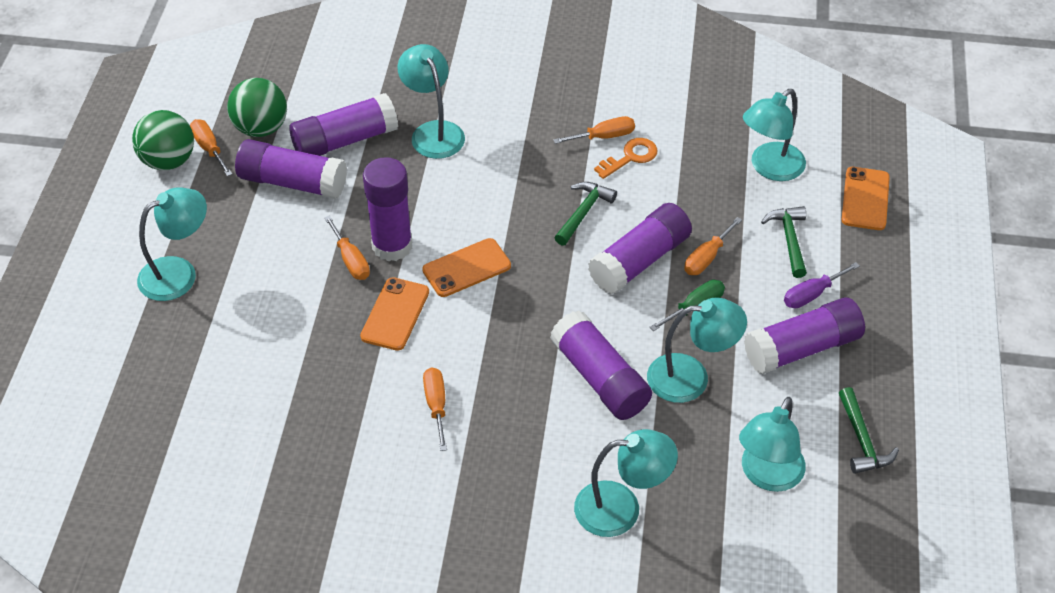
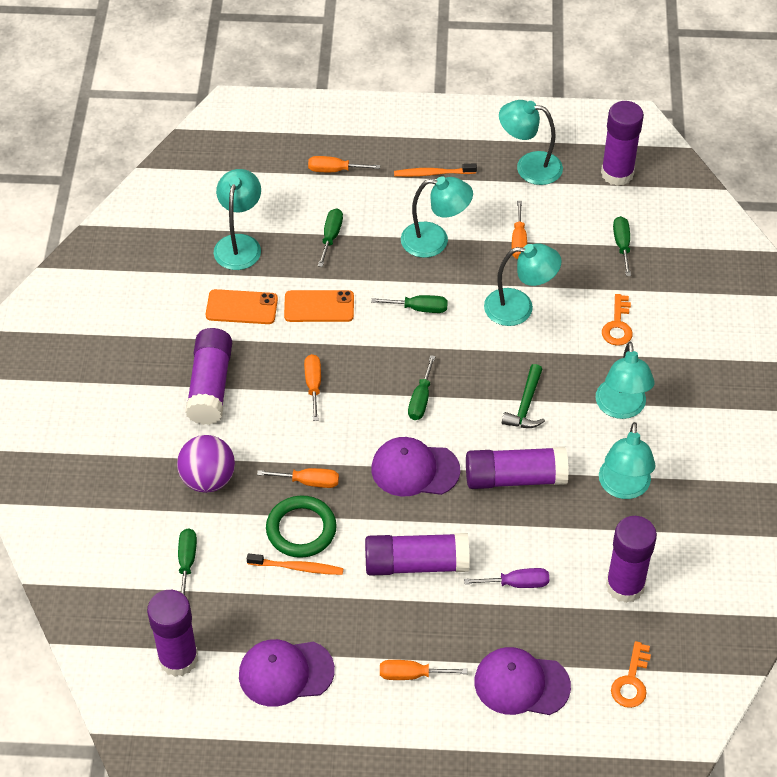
green ball: 2 -> 0
green hammer: 3 -> 1
green ring: 0 -> 1
green screwdriver: 1 -> 5
orange key: 1 -> 2
orange phone: 3 -> 2
orange toothbrush: 0 -> 2
purple ball: 0 -> 1
purple cap: 0 -> 3

